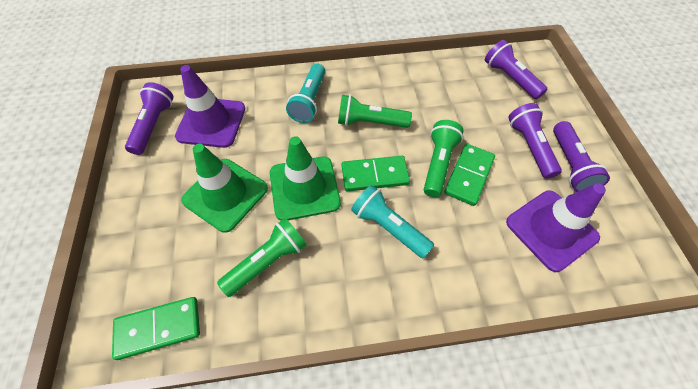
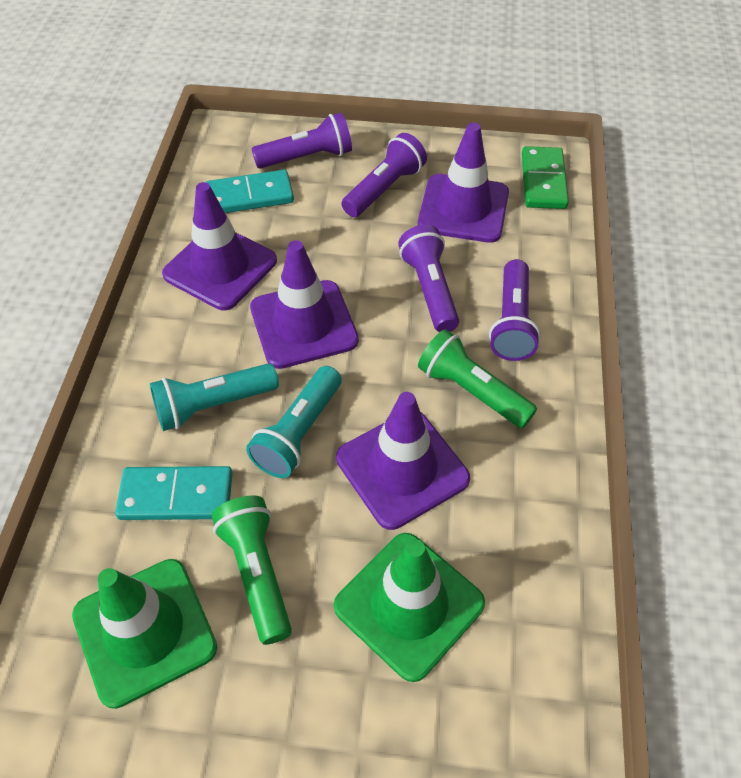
green domino: 3 -> 1
green flashlight: 3 -> 2
purple traffic cone: 2 -> 4
turquoise domino: 0 -> 2

